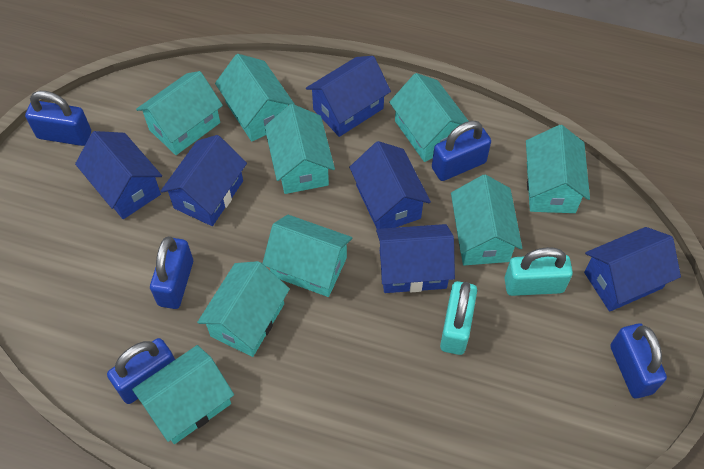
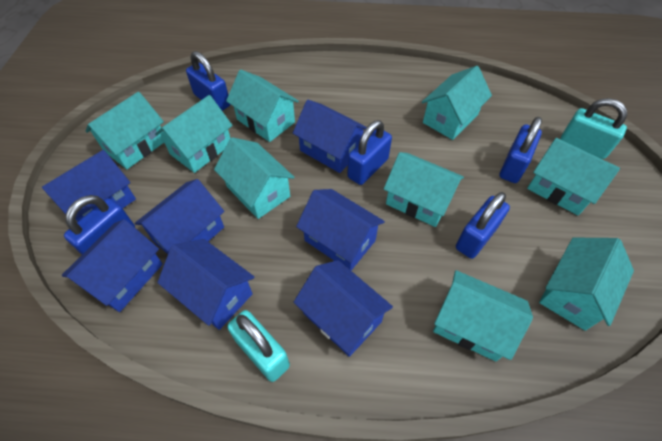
blue house: 6 -> 7

